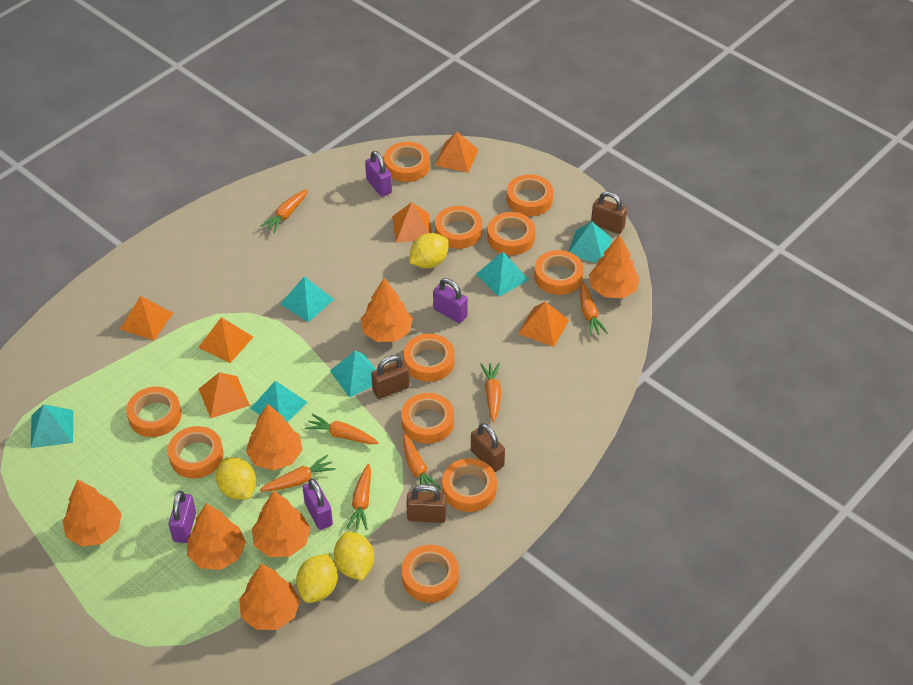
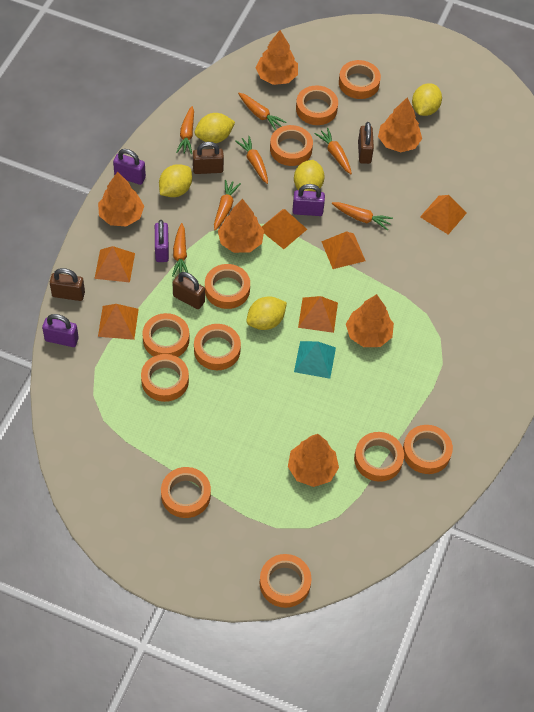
orange tree: 7 -> 6
turquoise pyramid: 6 -> 1
yellow lemon: 4 -> 5

